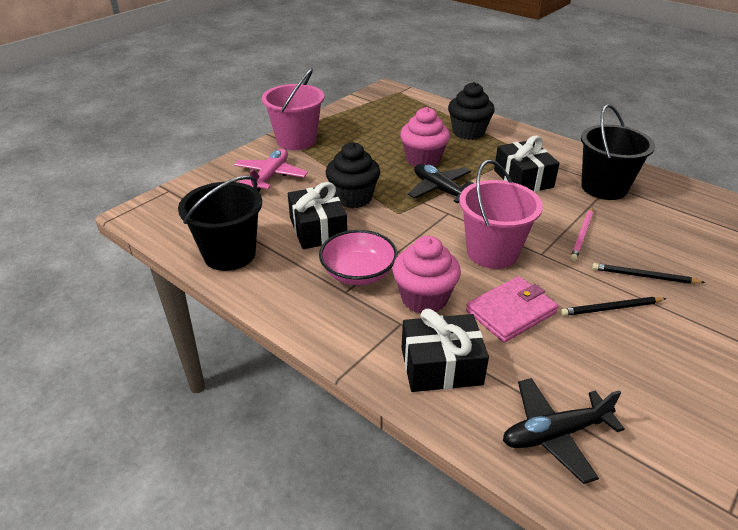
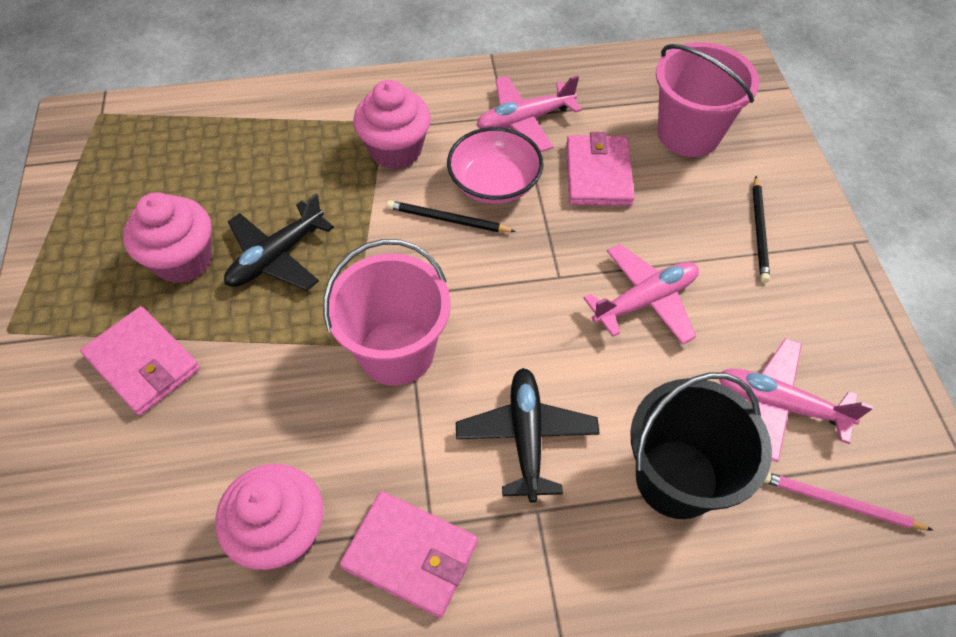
black bucket: 2 -> 1
black cupcake: 2 -> 0
black gift: 3 -> 0
pink cupcake: 2 -> 3
pink plane: 1 -> 3
pink wallet: 1 -> 3

